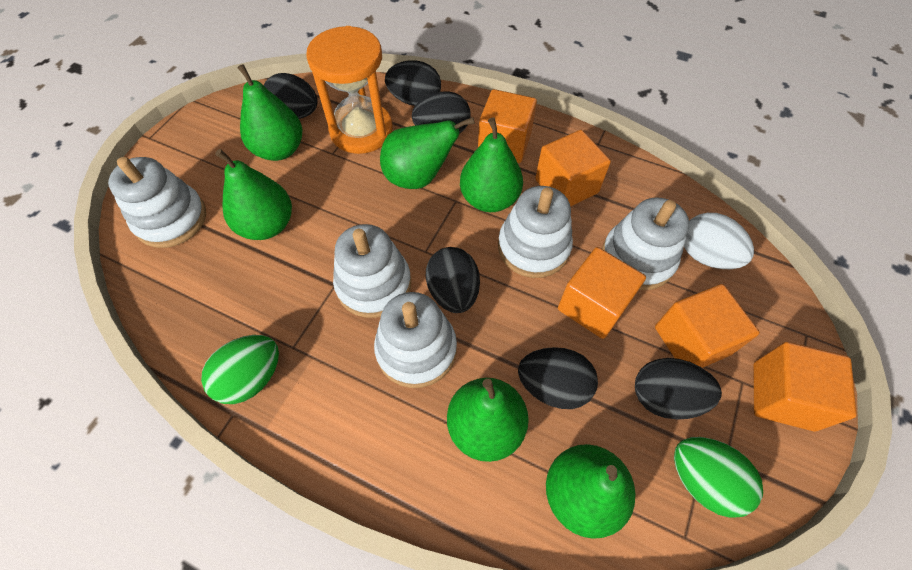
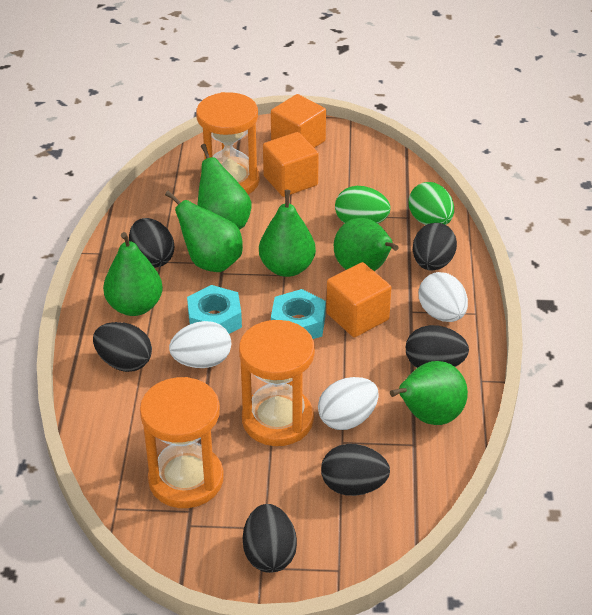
orange cube: 5 -> 3
orange hourglass: 1 -> 3
turquoise nut: 0 -> 2
white egg: 1 -> 3
white stacking toy: 5 -> 0

